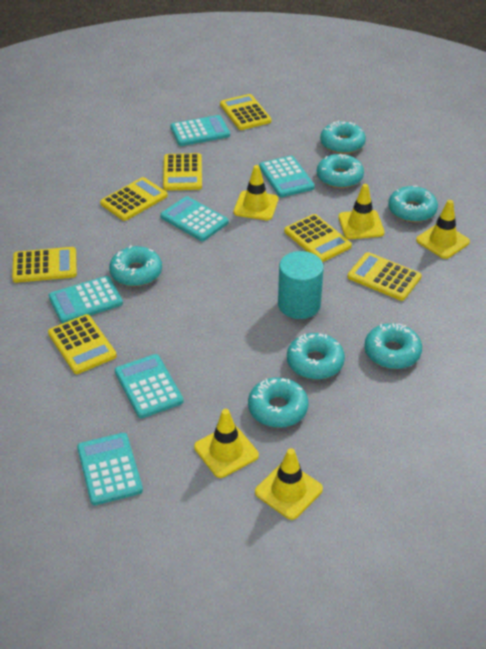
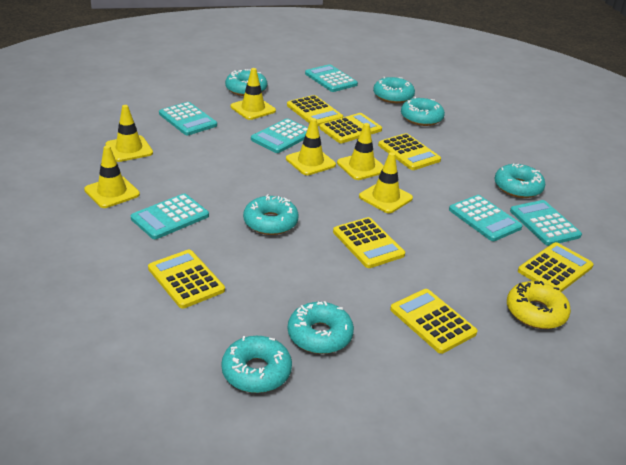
turquoise cylinder: 1 -> 0
yellow donut: 0 -> 1
yellow traffic cone: 5 -> 6

